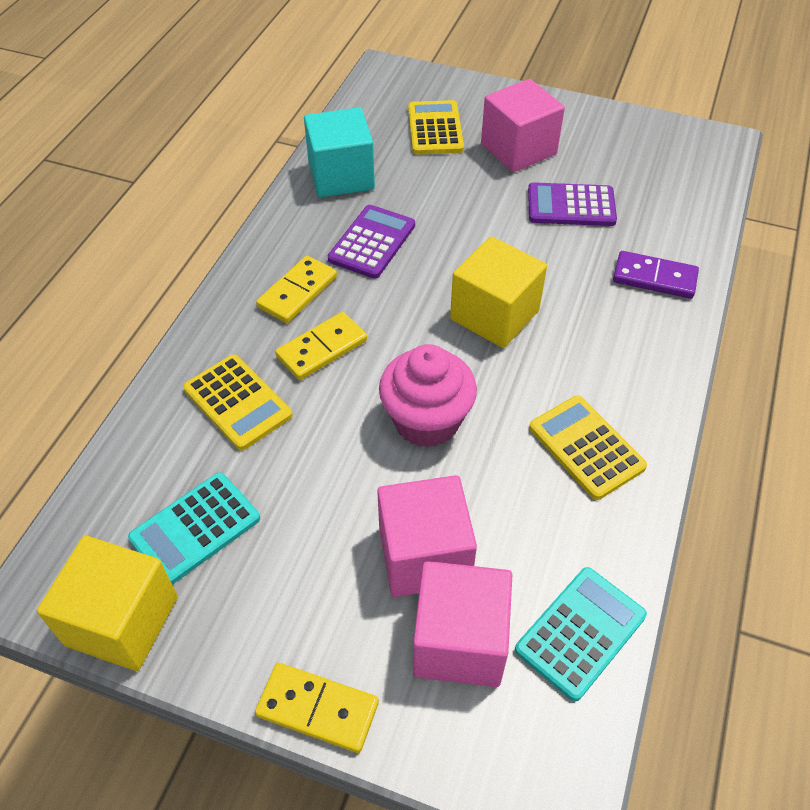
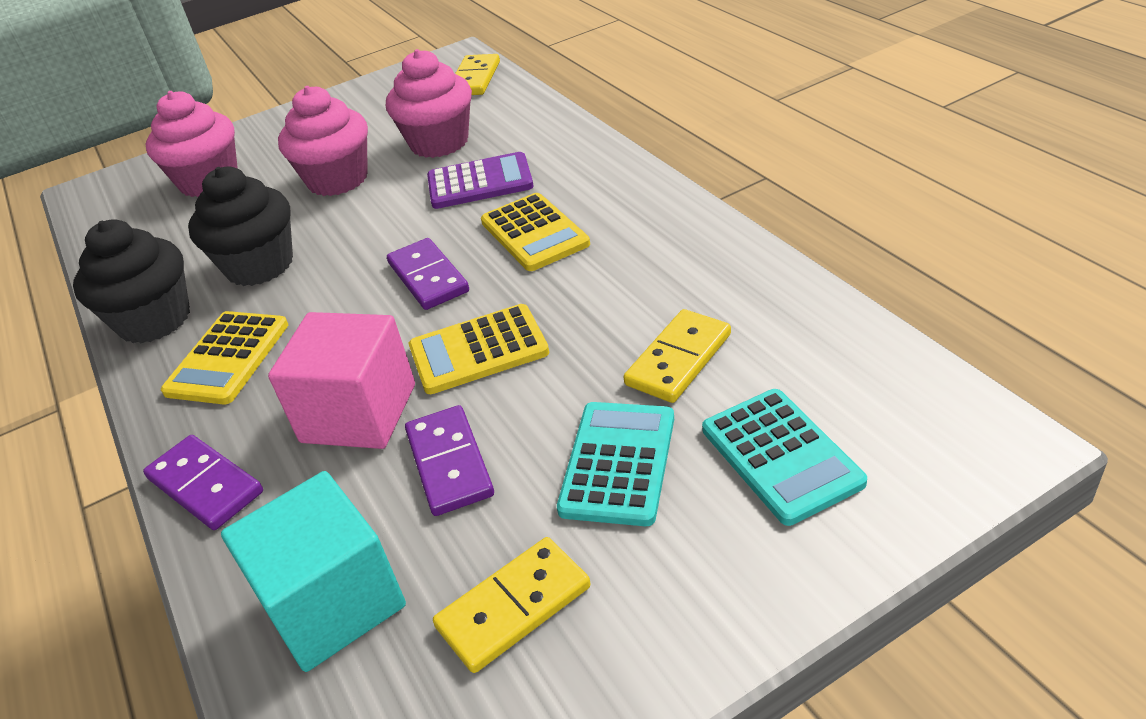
black cupcake: 0 -> 2
pink cube: 3 -> 1
pink cupcake: 1 -> 3
purple calculator: 2 -> 1
purple domino: 1 -> 3
yellow cube: 2 -> 0

